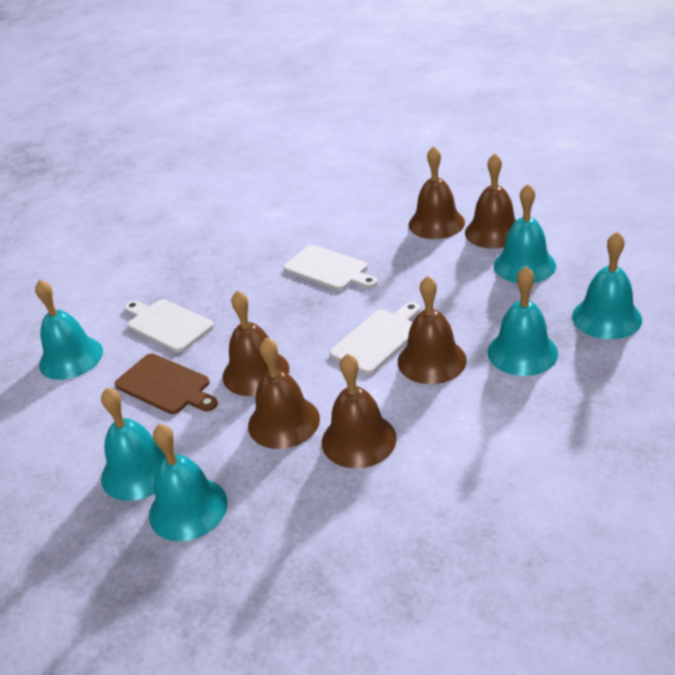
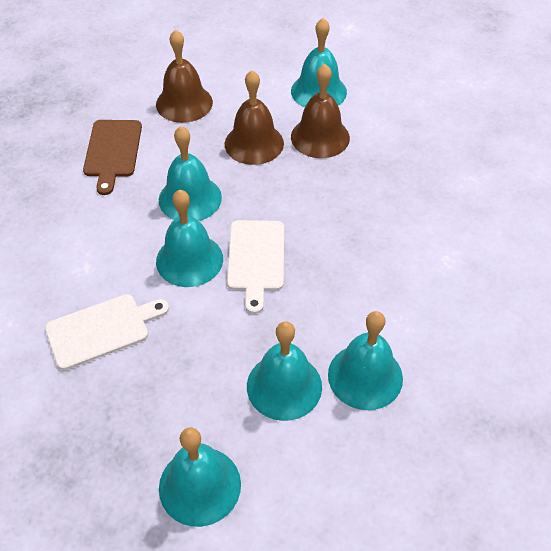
brown bell: 6 -> 3
white cutting board: 3 -> 2

